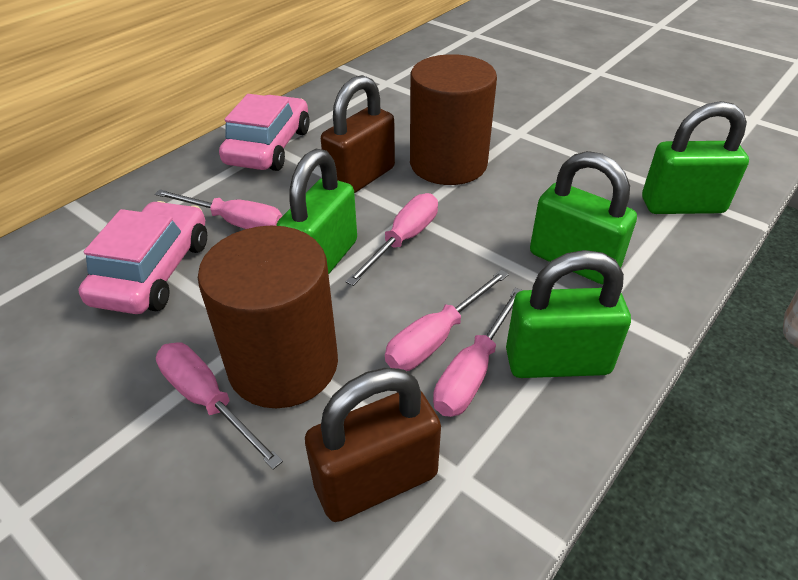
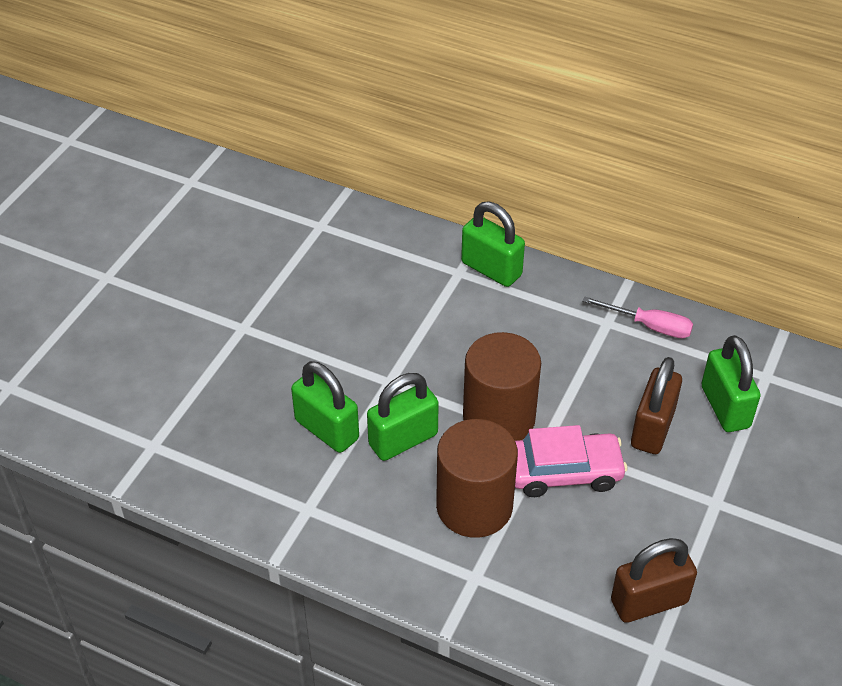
pink car: 2 -> 1
pink screwdriver: 5 -> 1

